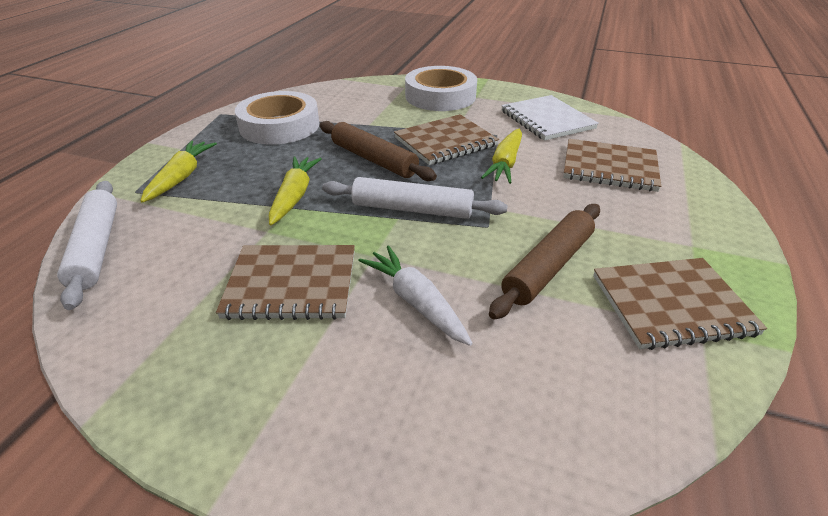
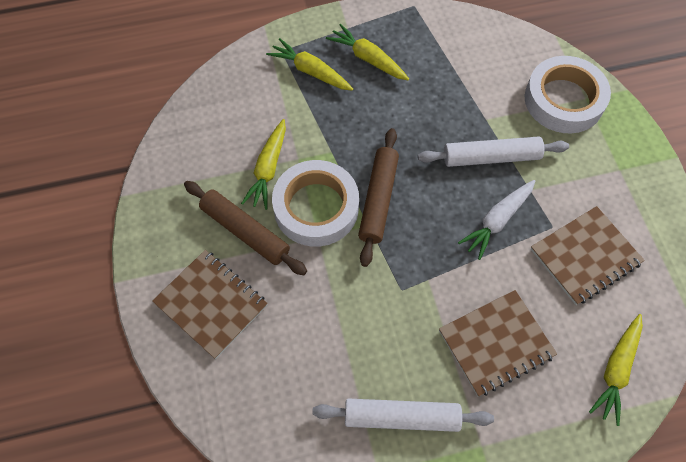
brown notebook: 4 -> 3
white notebook: 1 -> 0
yellow carrot: 3 -> 4

